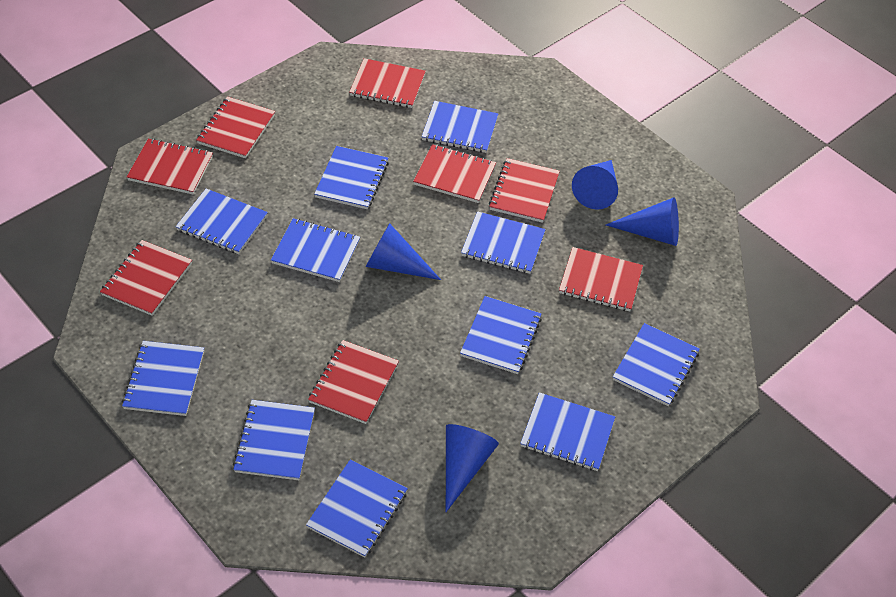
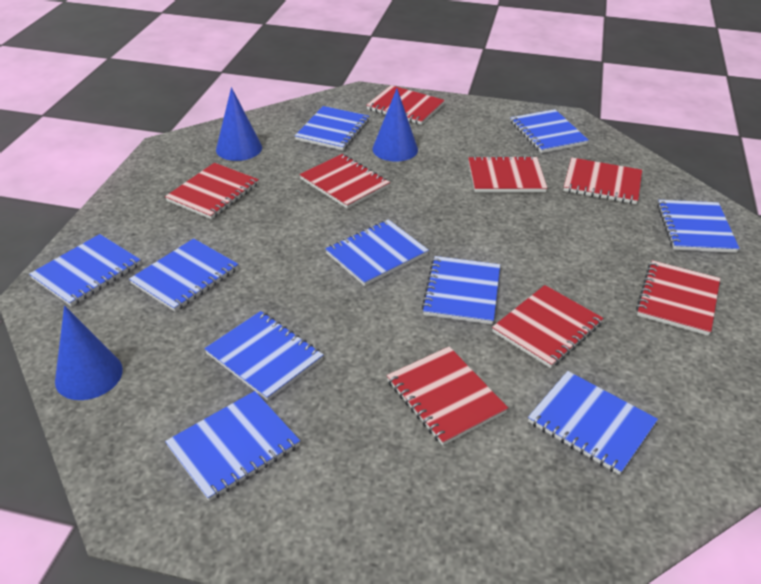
blue cone: 4 -> 3
blue notebook: 11 -> 10

